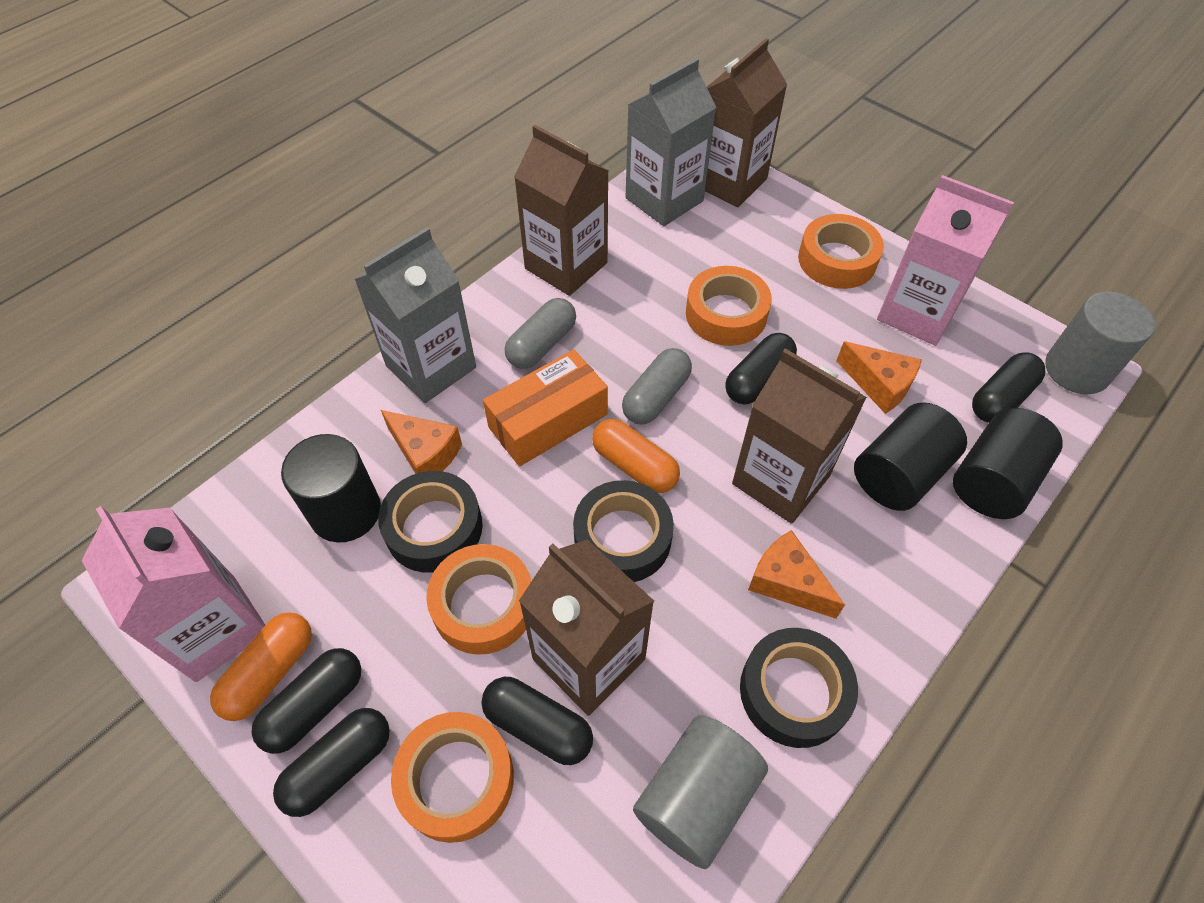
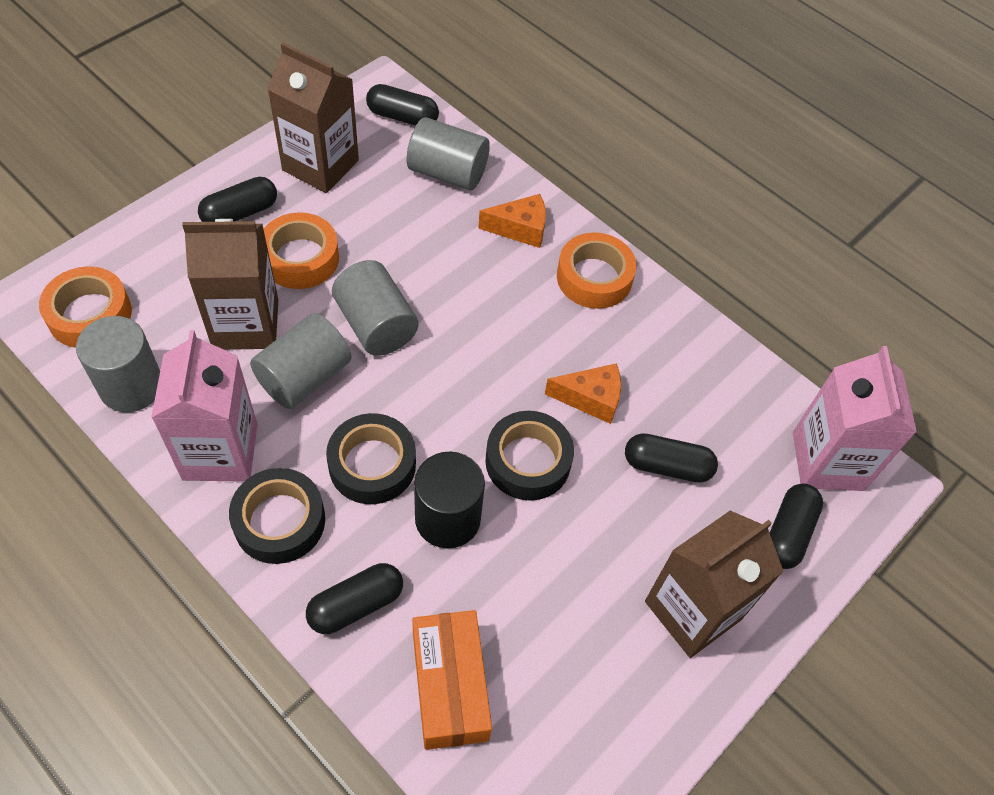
black cylinder: 3 -> 1
brown carton: 4 -> 3
grey capsule: 2 -> 0
grey carton: 2 -> 0
grey cylinder: 2 -> 4
orange capsule: 2 -> 0
orange cheese: 3 -> 2
orange tape: 4 -> 3

